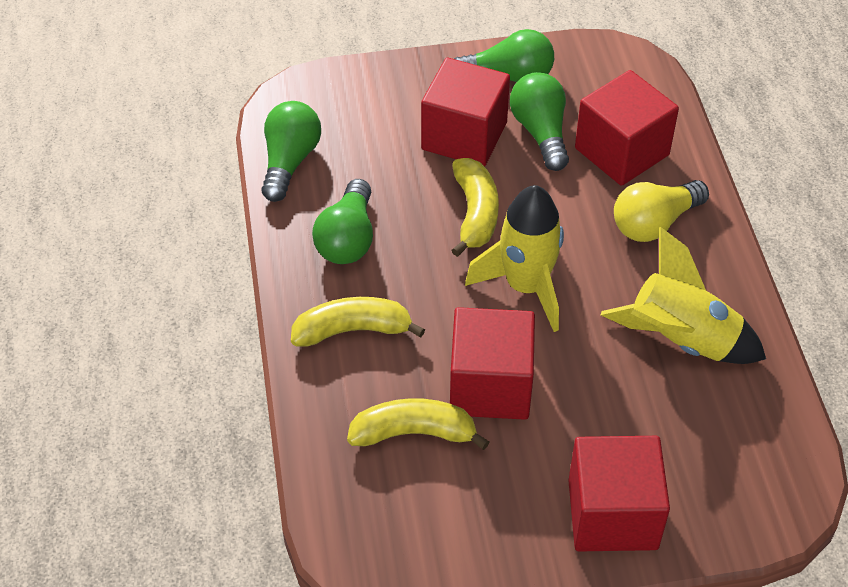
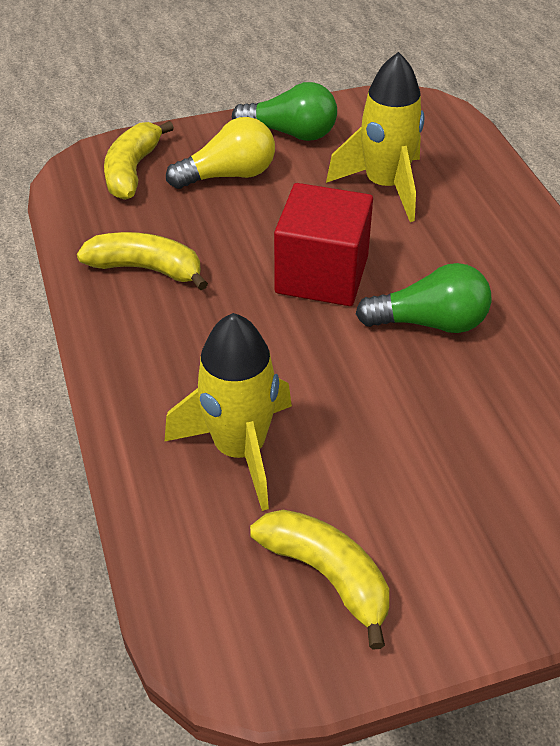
green light bulb: 4 -> 2
red cube: 4 -> 1

